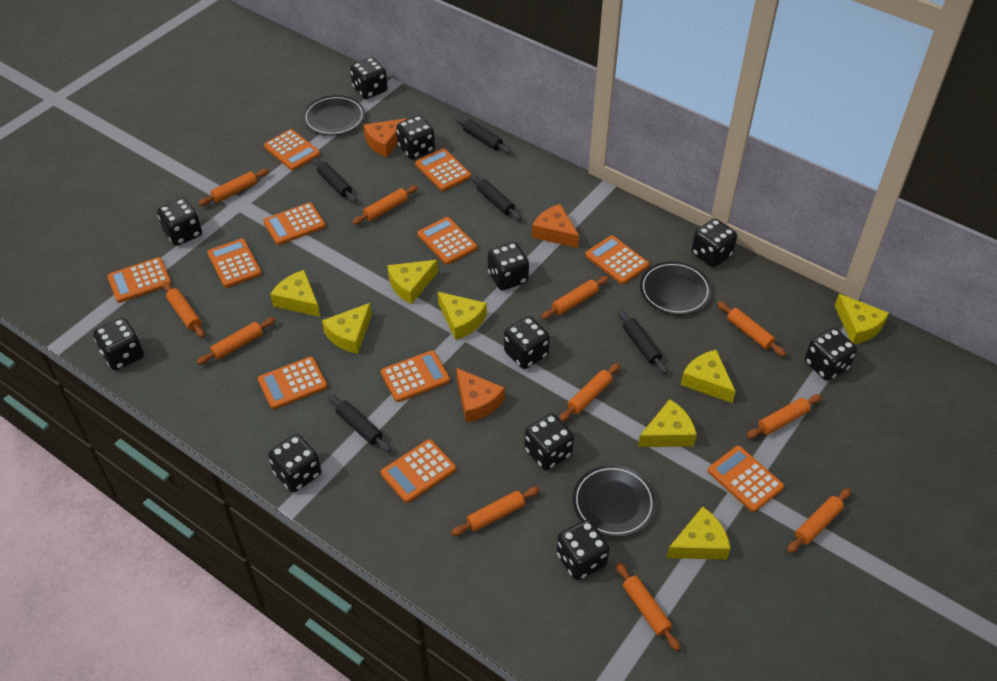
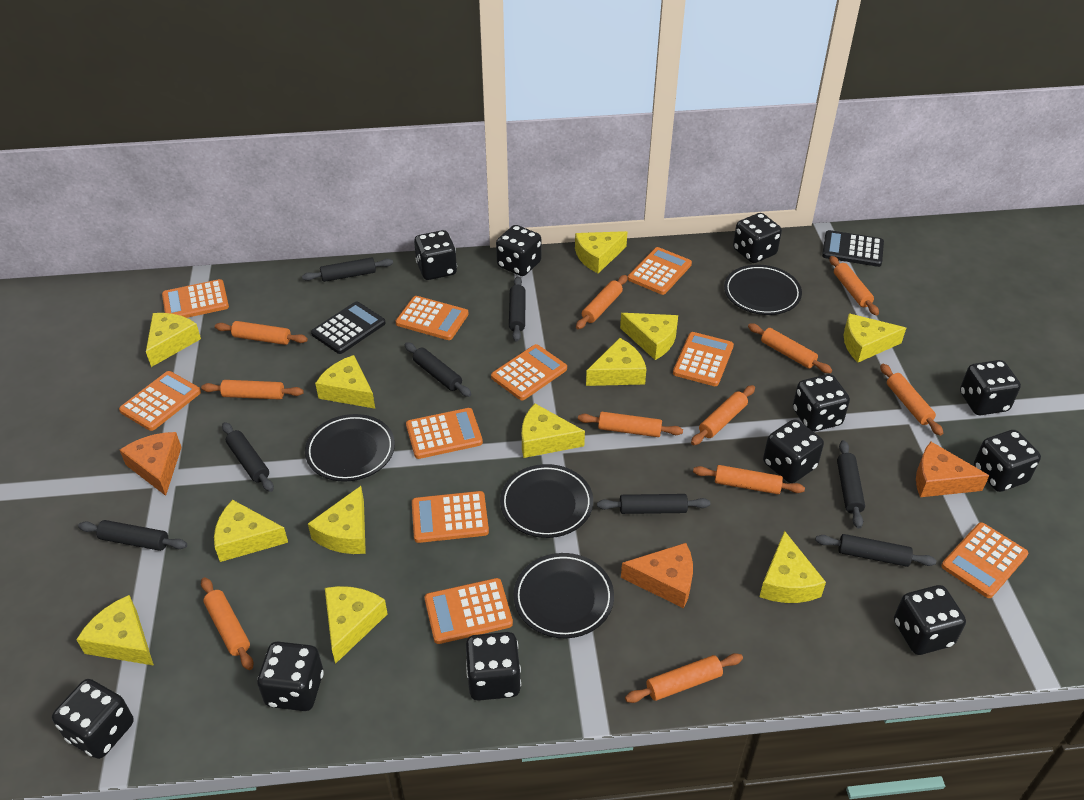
black calculator: 0 -> 2
black plate: 3 -> 4
black rolling pin: 5 -> 8
orange calculator: 11 -> 10
yellow cheese: 8 -> 12

